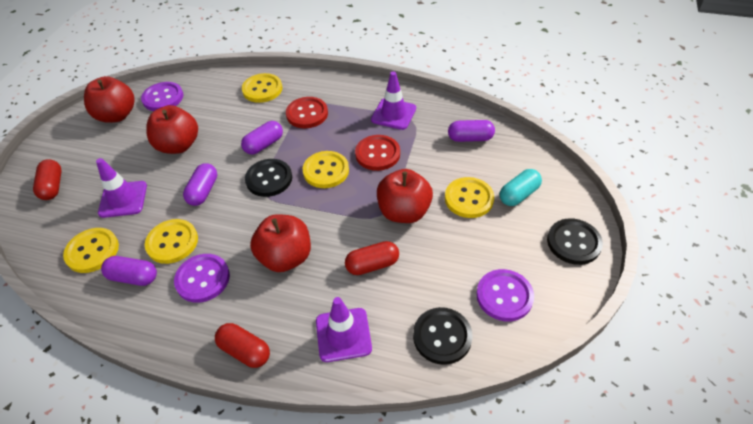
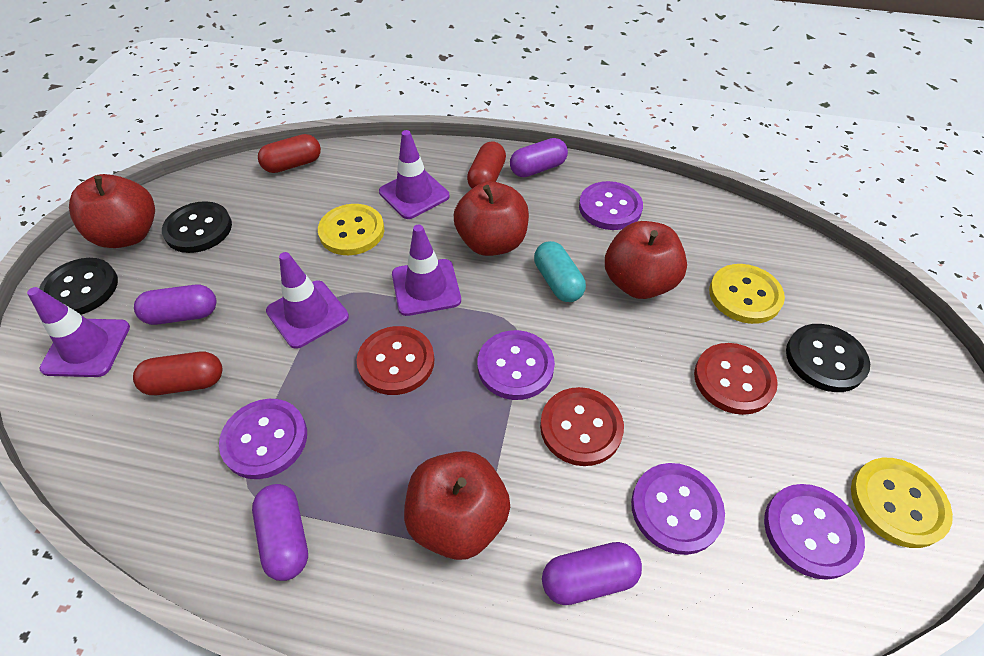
purple button: 3 -> 5
purple traffic cone: 3 -> 4
red button: 2 -> 3
yellow button: 5 -> 3

